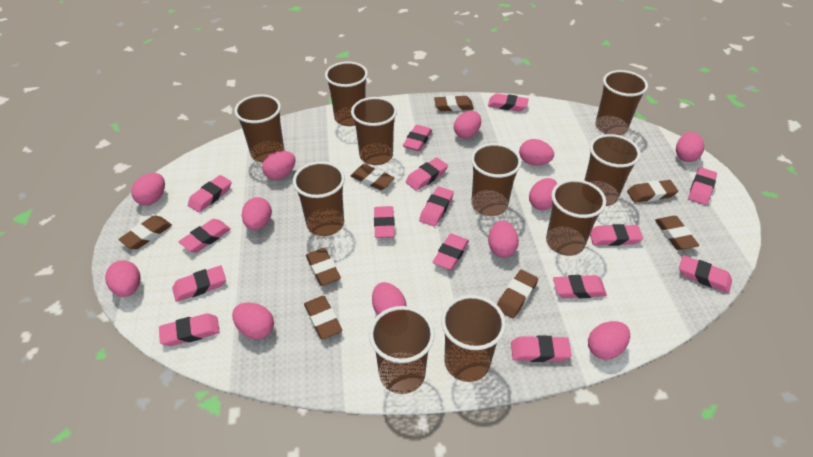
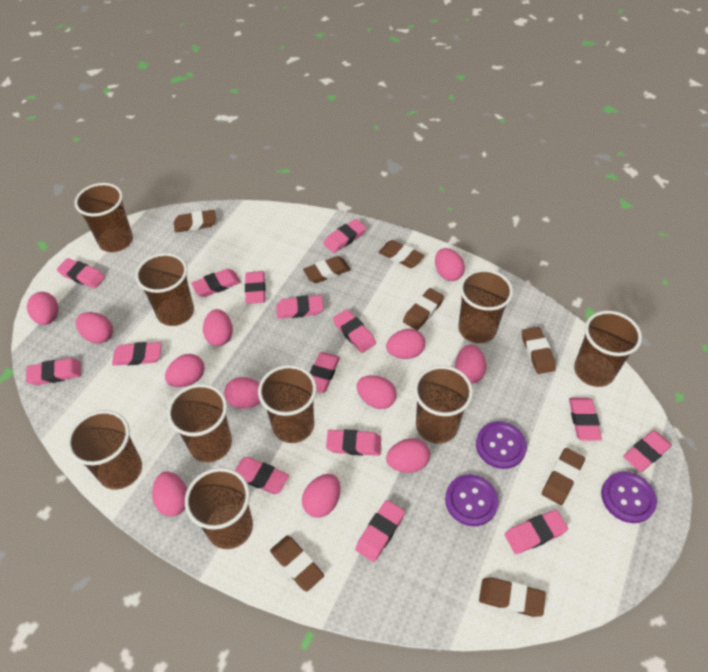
brown cup: 10 -> 9
purple button: 0 -> 3

